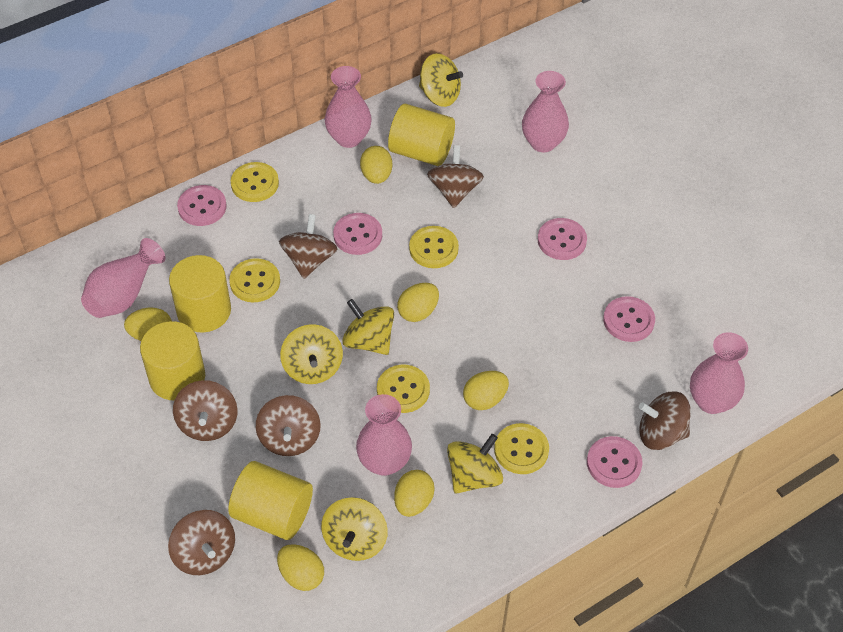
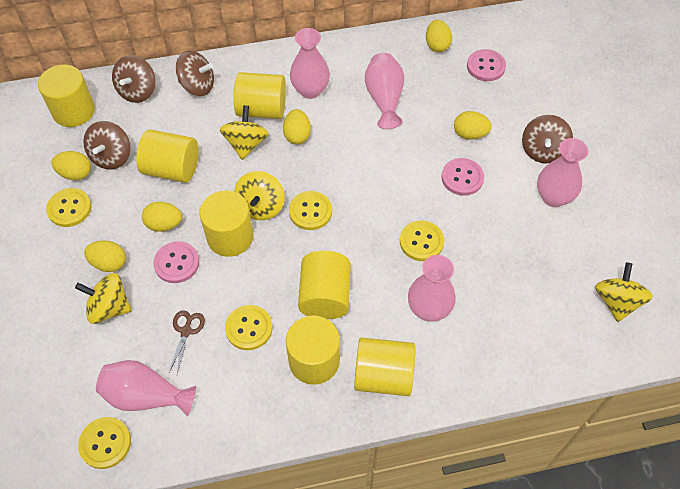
brown scissors: 0 -> 1
brown spinning top: 6 -> 4
pink button: 5 -> 3
yellow cylinder: 4 -> 7
yellow spinning top: 5 -> 4

